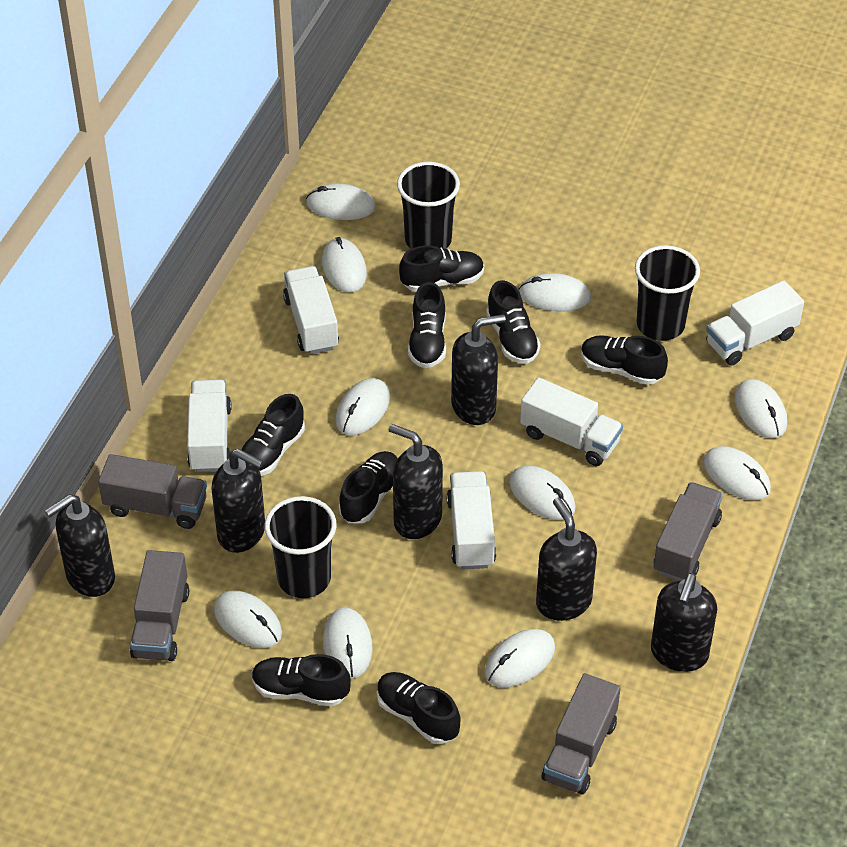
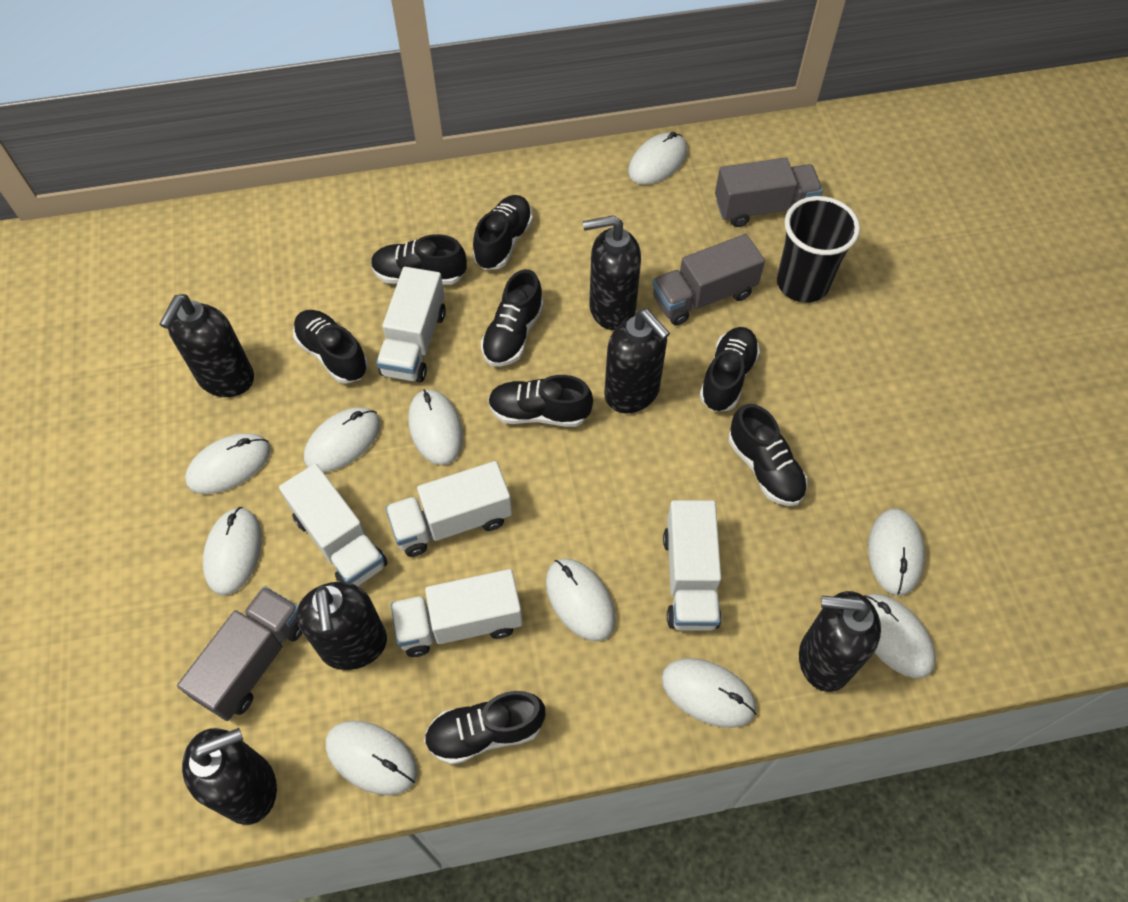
black cup: 3 -> 1
grey truck: 4 -> 3

